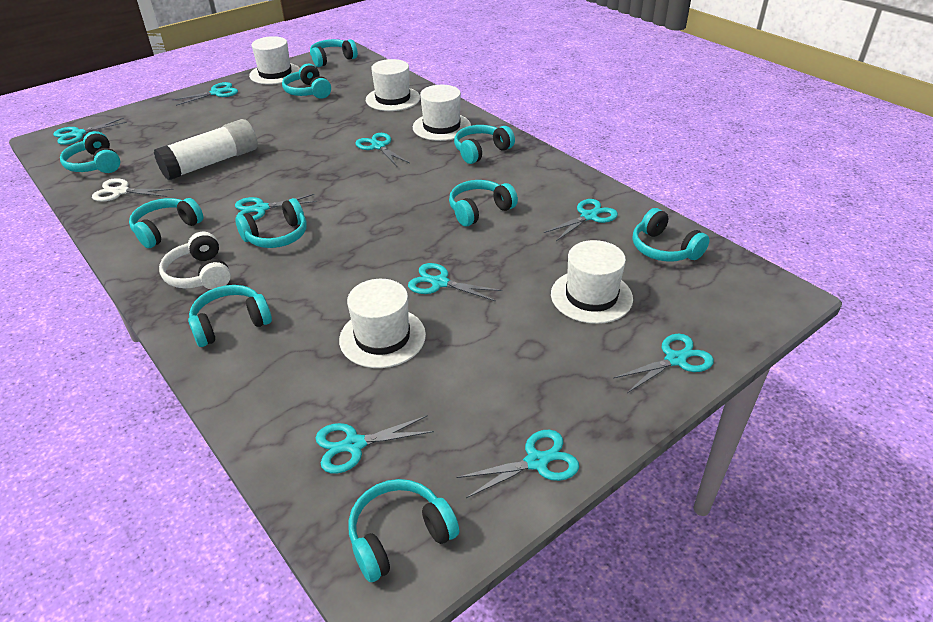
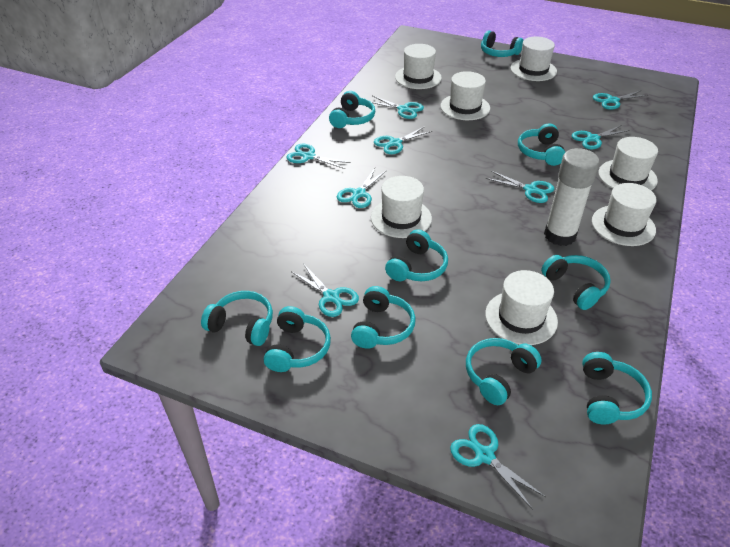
white hat: 5 -> 7
white headphones: 1 -> 0
white scissors: 1 -> 0

